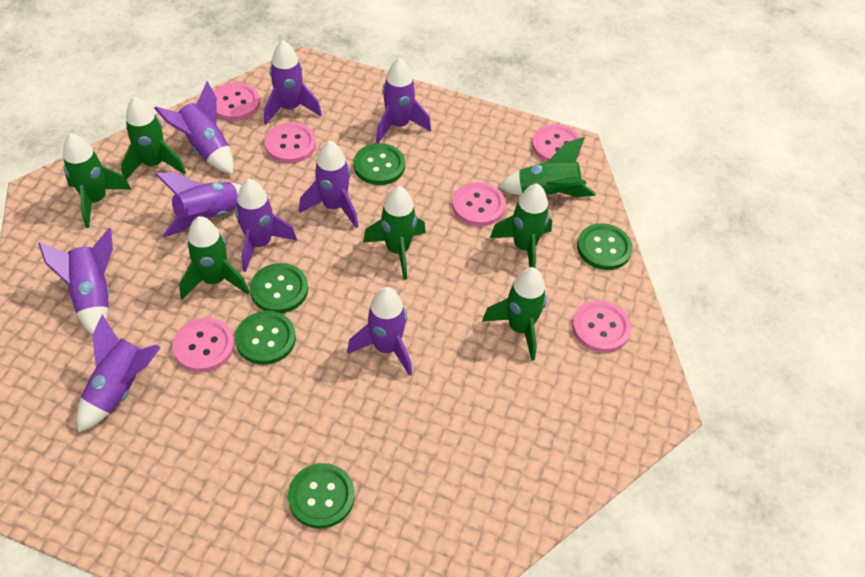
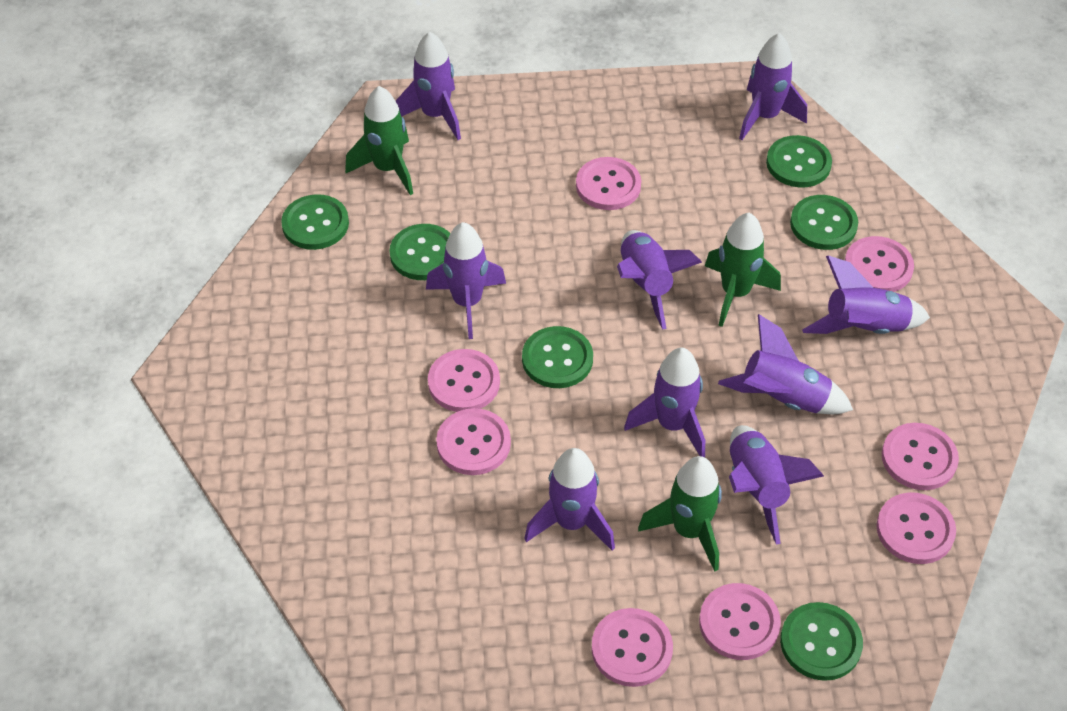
green button: 5 -> 6
green rocket: 7 -> 3
pink button: 6 -> 8

